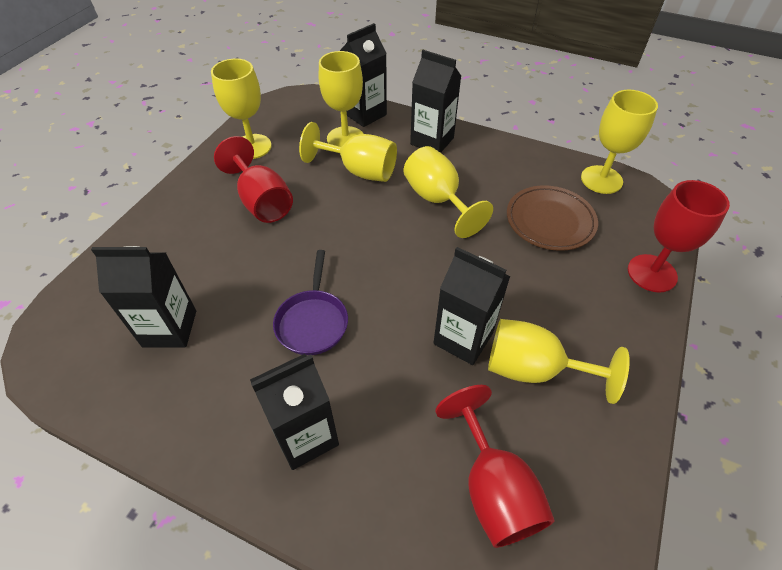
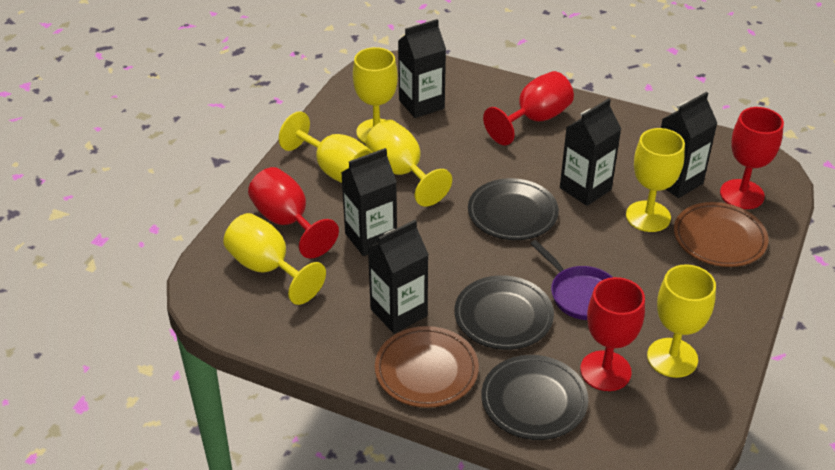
black plate: 0 -> 3
brown plate: 1 -> 2
red goblet: 3 -> 4

